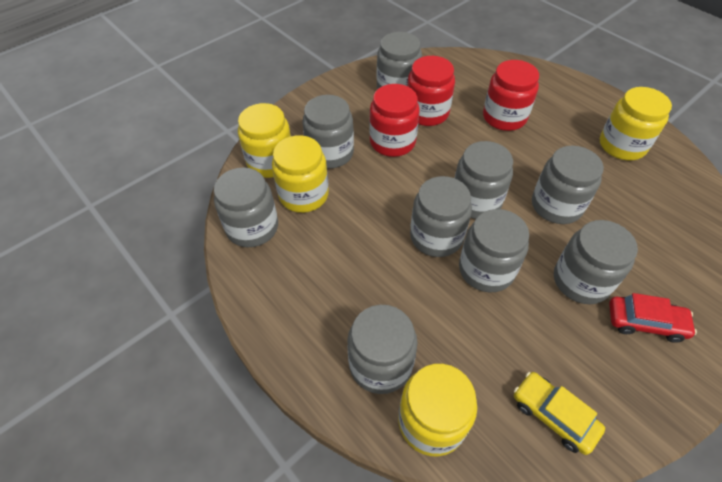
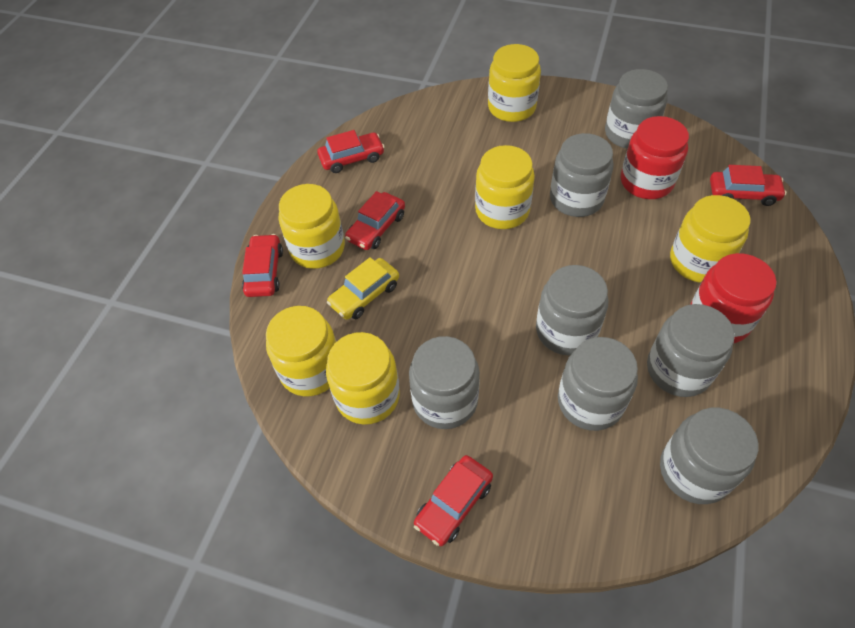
grey jar: 9 -> 7
red car: 1 -> 5
red jar: 3 -> 2
yellow jar: 4 -> 6

